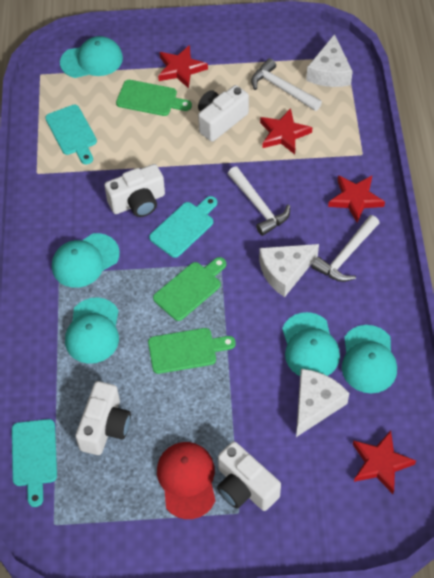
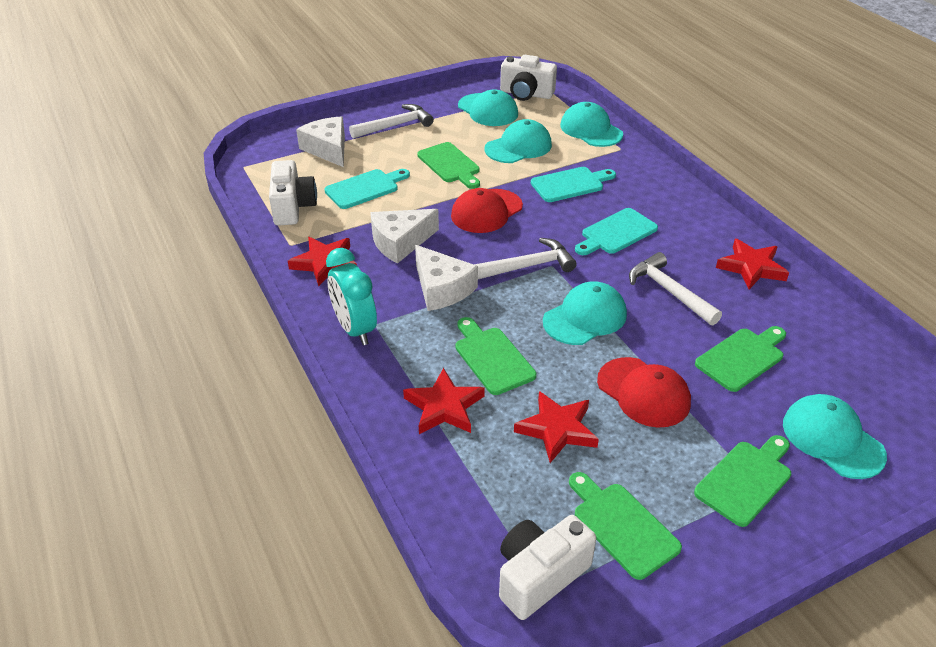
green cutting board: 3 -> 5
red cap: 1 -> 2
turquoise clock: 0 -> 1
white camera: 4 -> 3

